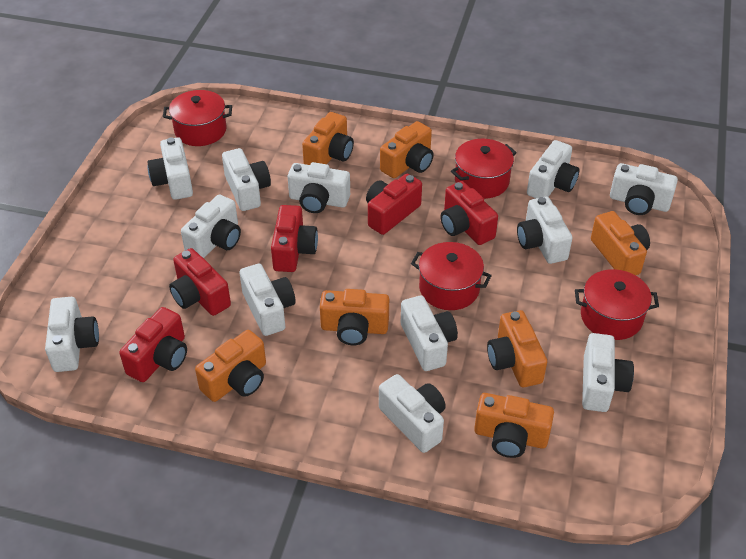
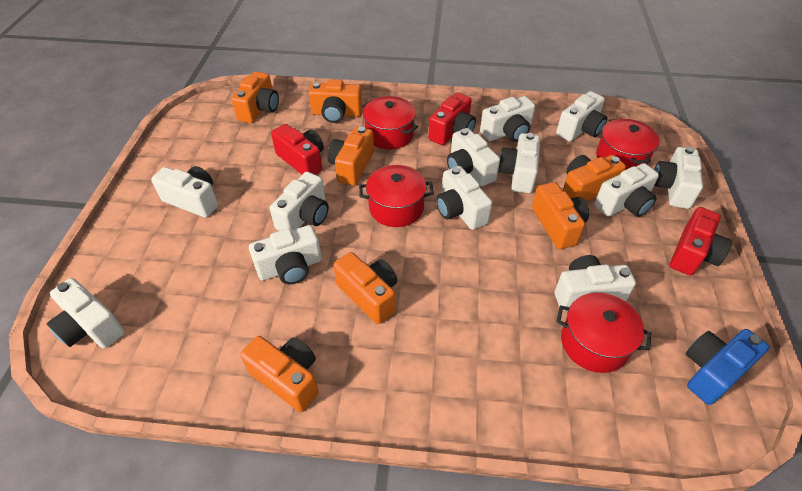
blue camera: 0 -> 1
red camera: 5 -> 3

